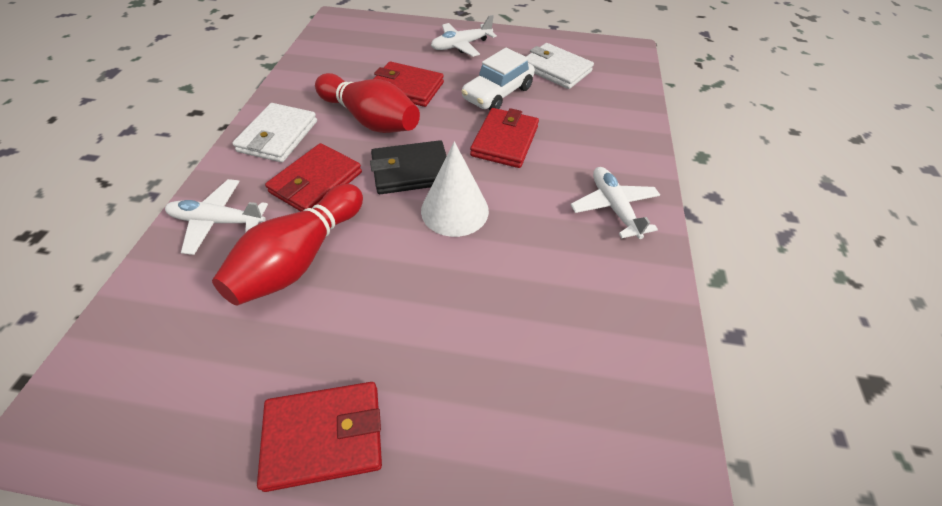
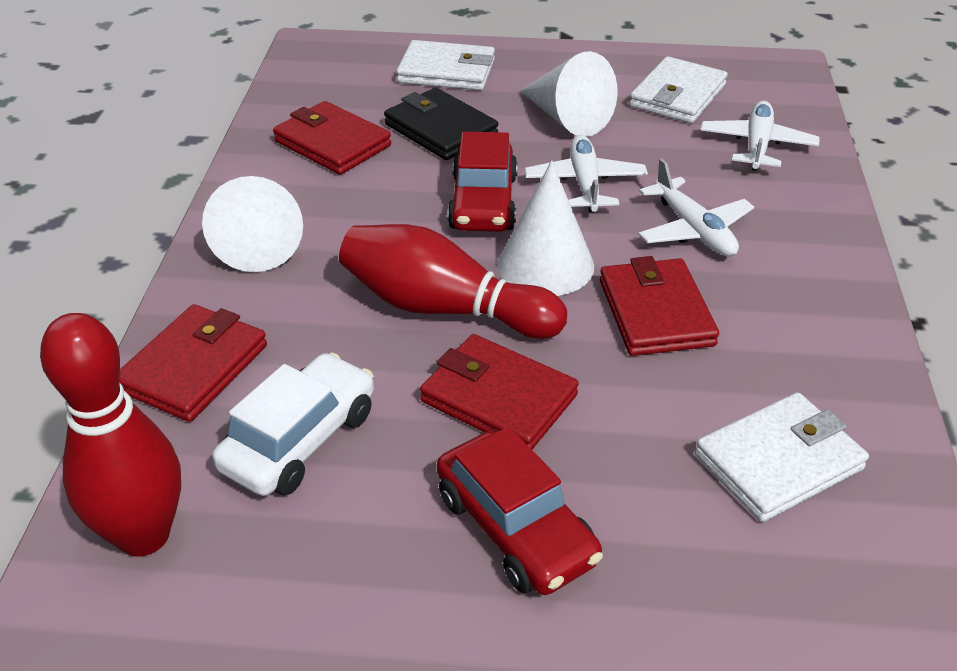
red car: 0 -> 2
white cone: 1 -> 3
white wallet: 2 -> 3

